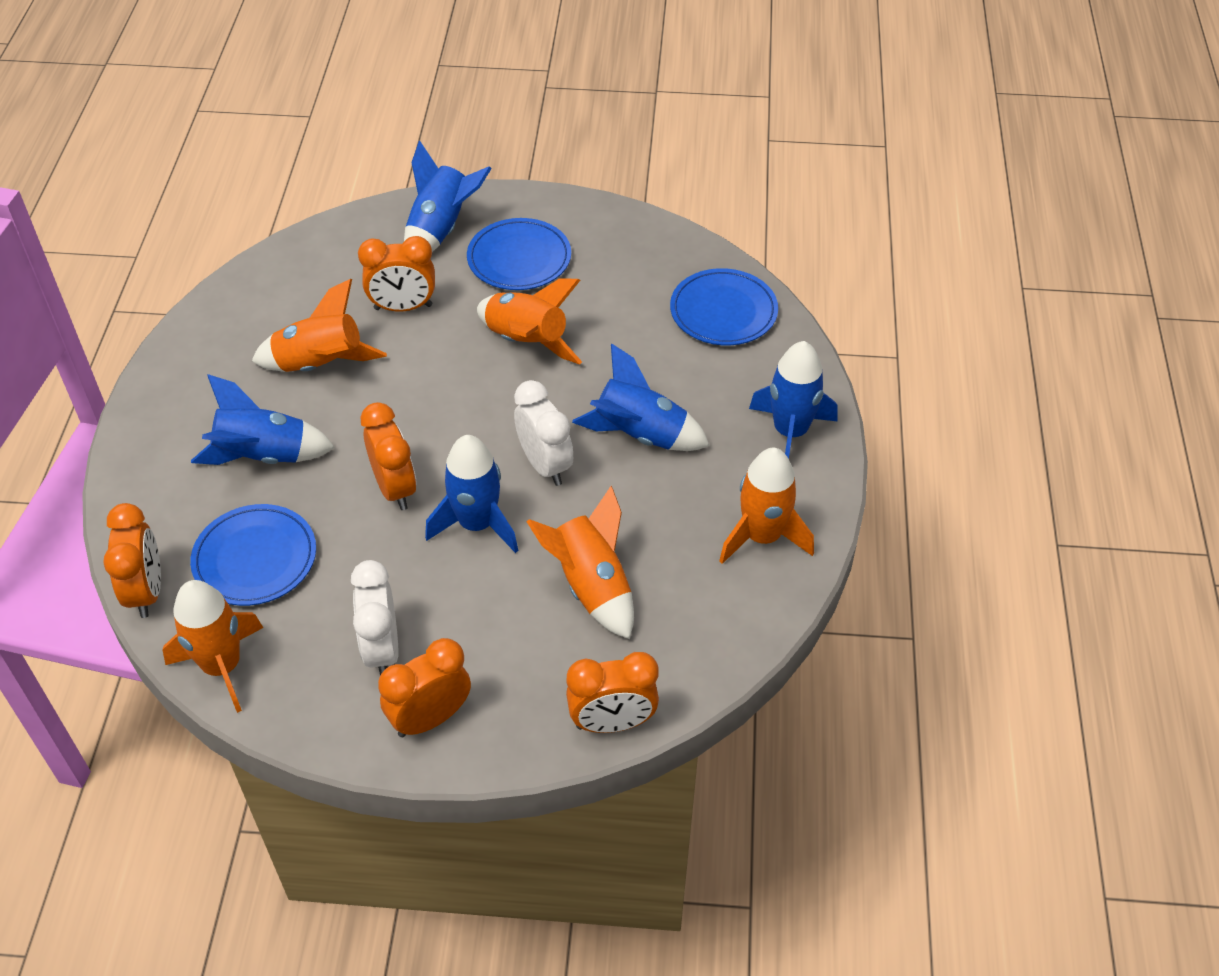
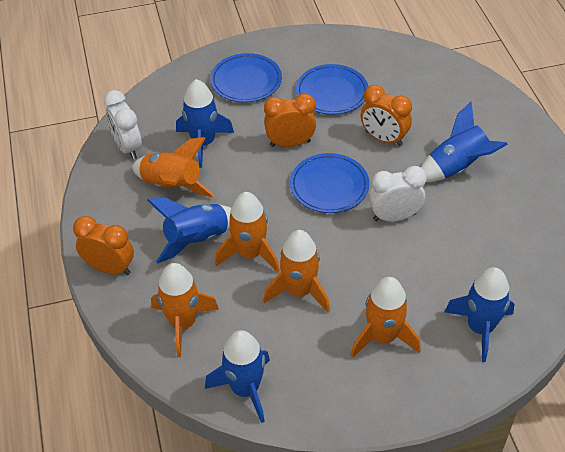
orange clock: 5 -> 3

